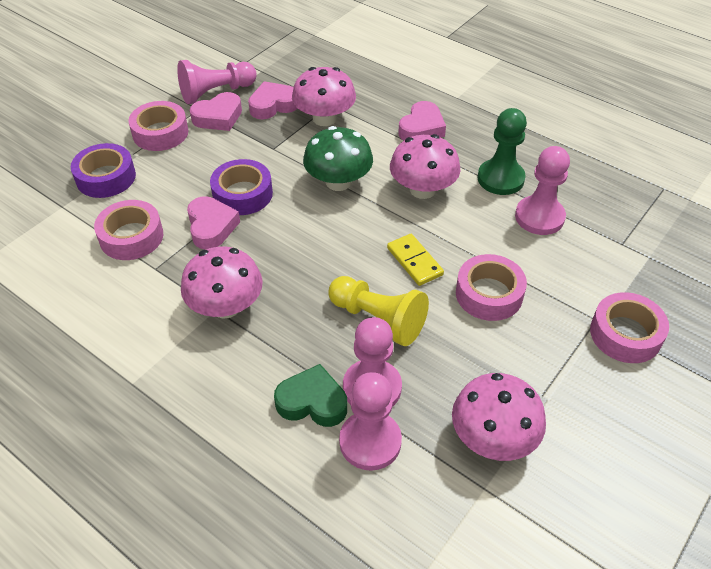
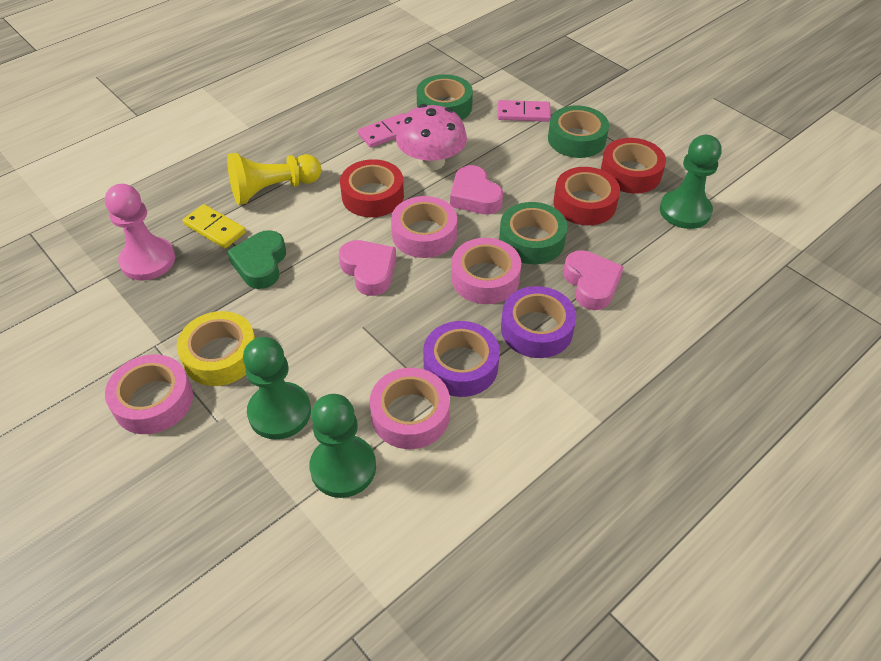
green mushroom: 1 -> 0
green pawn: 1 -> 3
green tape: 0 -> 3
pink domino: 0 -> 2
pink heart: 4 -> 3
pink mushroom: 4 -> 1
pink pawn: 4 -> 1
red tape: 0 -> 3
yellow tape: 0 -> 1

